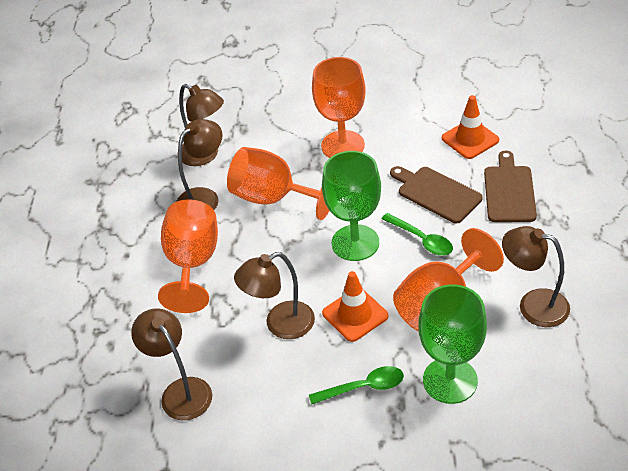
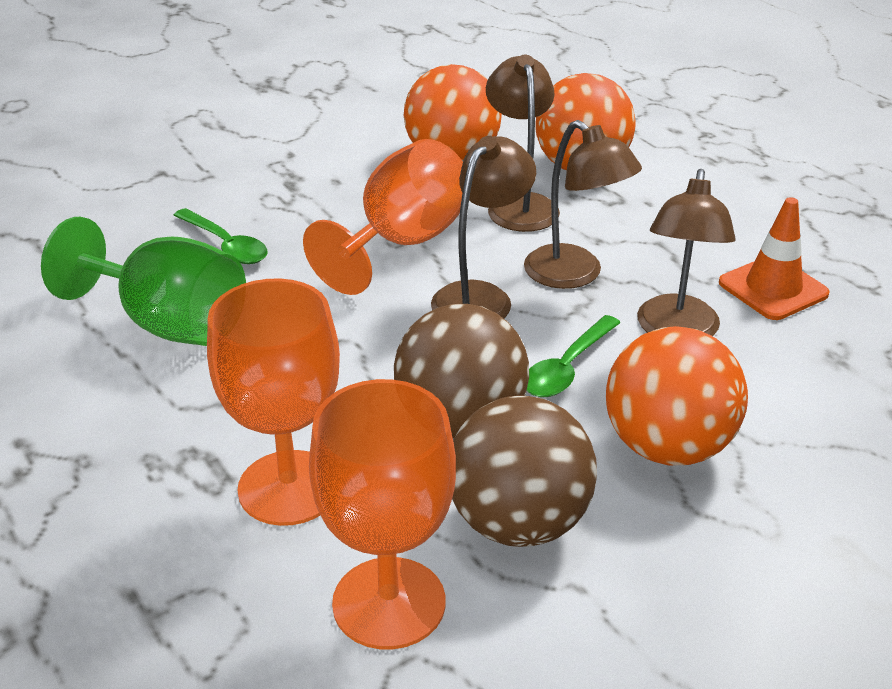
brown ball: 0 -> 2
brown cutting board: 2 -> 0
brown lamp: 5 -> 4
green goblet: 2 -> 1
orange ball: 0 -> 3
orange goblet: 4 -> 3
orange traffic cone: 2 -> 1

